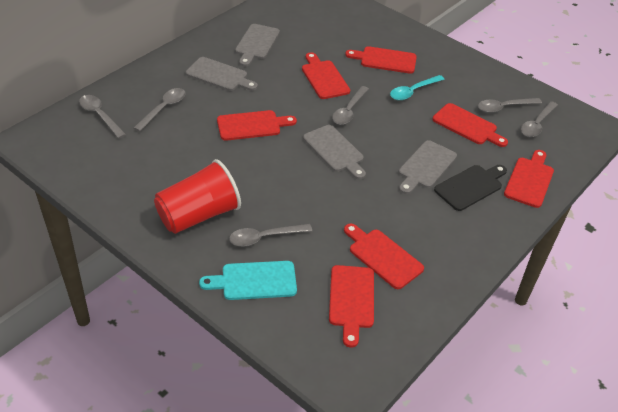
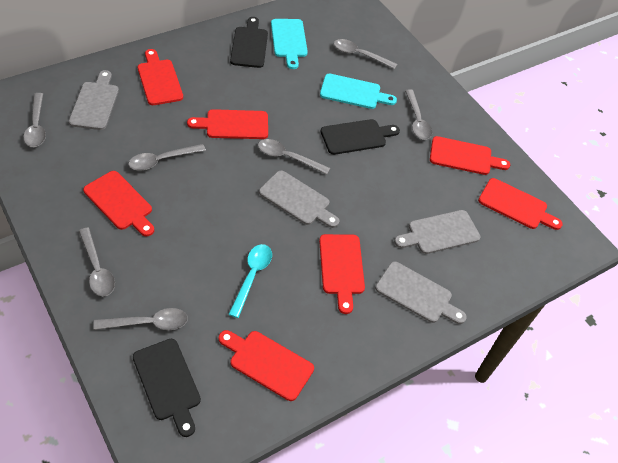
black cutting board: 1 -> 3
grey spoon: 6 -> 7
red cup: 1 -> 0
turquoise cutting board: 1 -> 2

